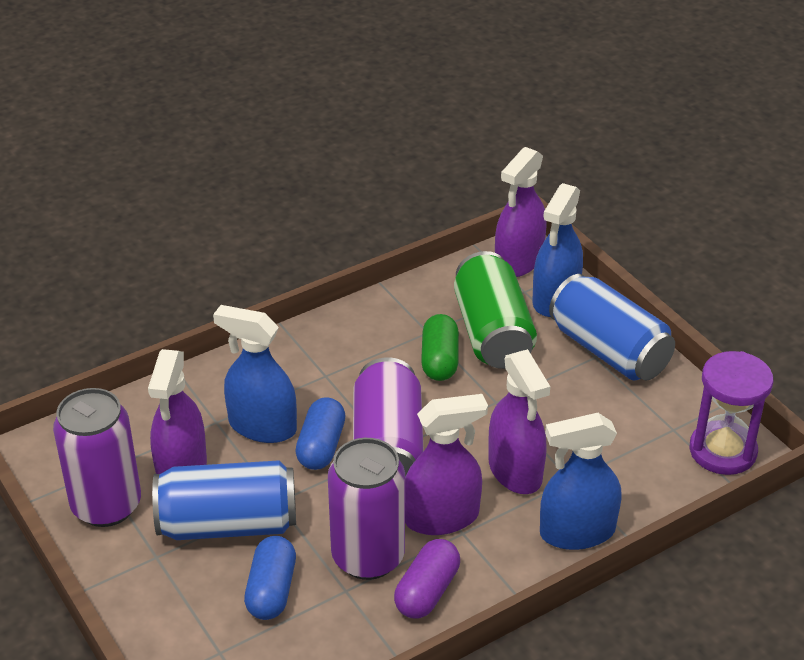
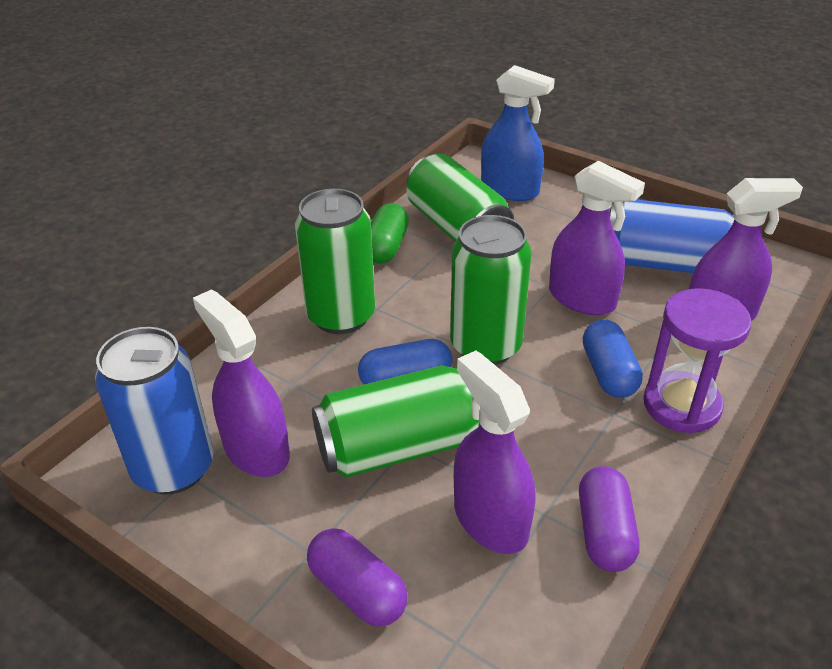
blue spray bottle: 3 -> 1
green can: 1 -> 4
purple can: 3 -> 0
purple capsule: 1 -> 2

